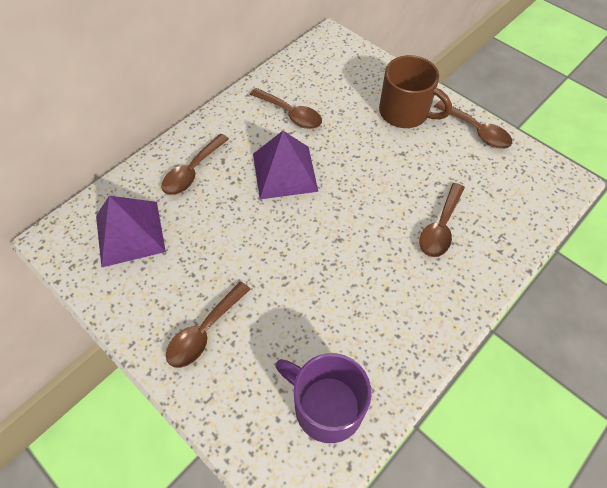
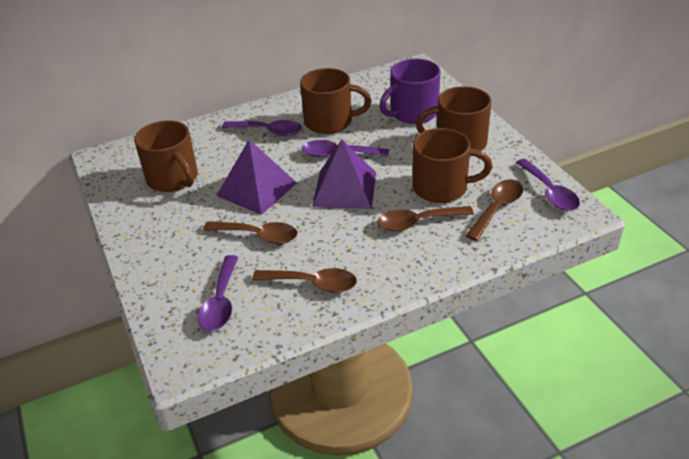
brown mug: 1 -> 4
brown spoon: 5 -> 4
purple spoon: 0 -> 4

